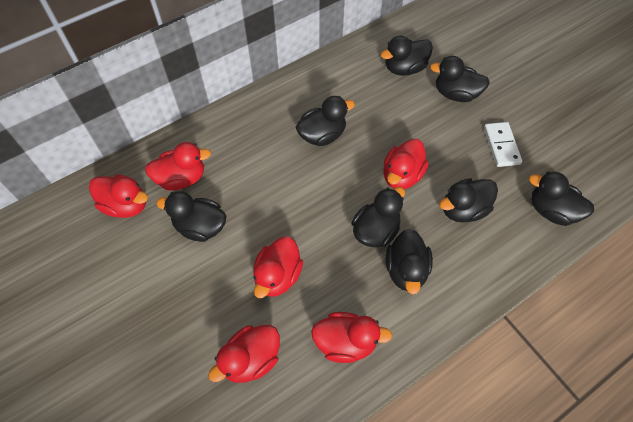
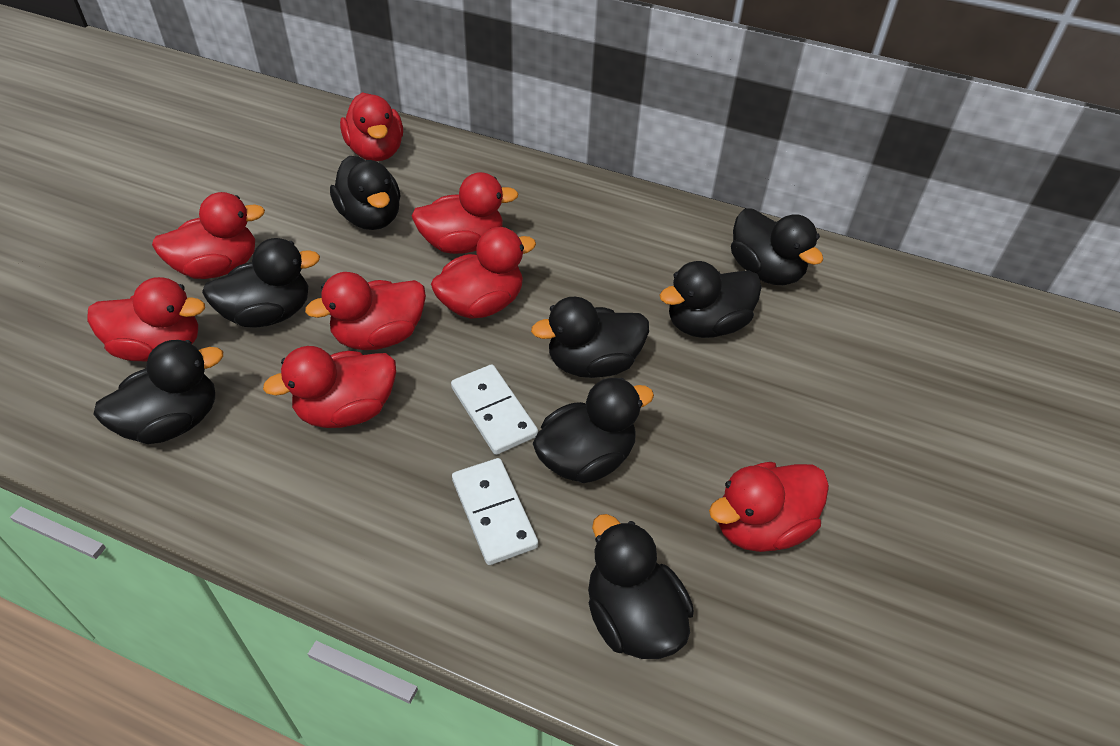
red duck: 6 -> 8
white domino: 1 -> 2

